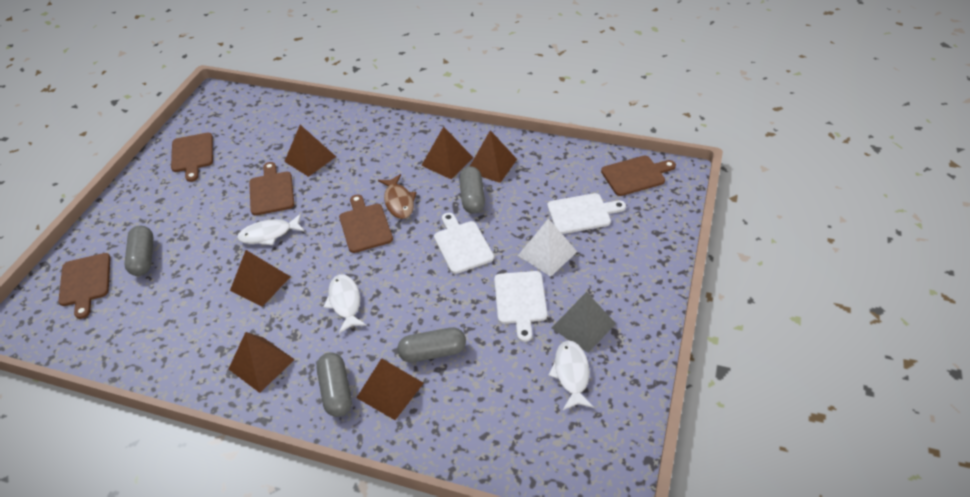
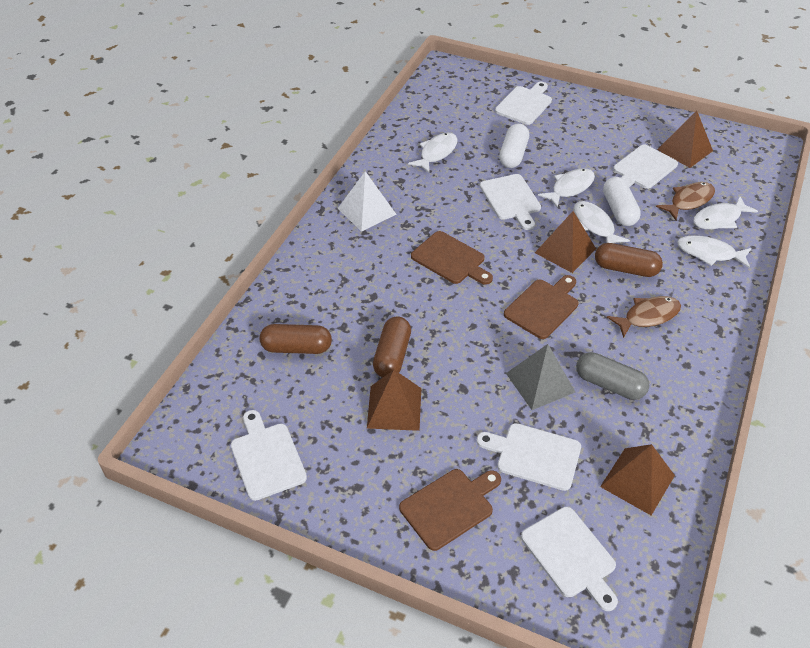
brown capsule: 0 -> 3
brown cutting board: 5 -> 3
brown fish: 1 -> 2
brown pyramid: 6 -> 4
grey capsule: 4 -> 1
white capsule: 0 -> 2
white cutting board: 3 -> 6
white fish: 3 -> 5

